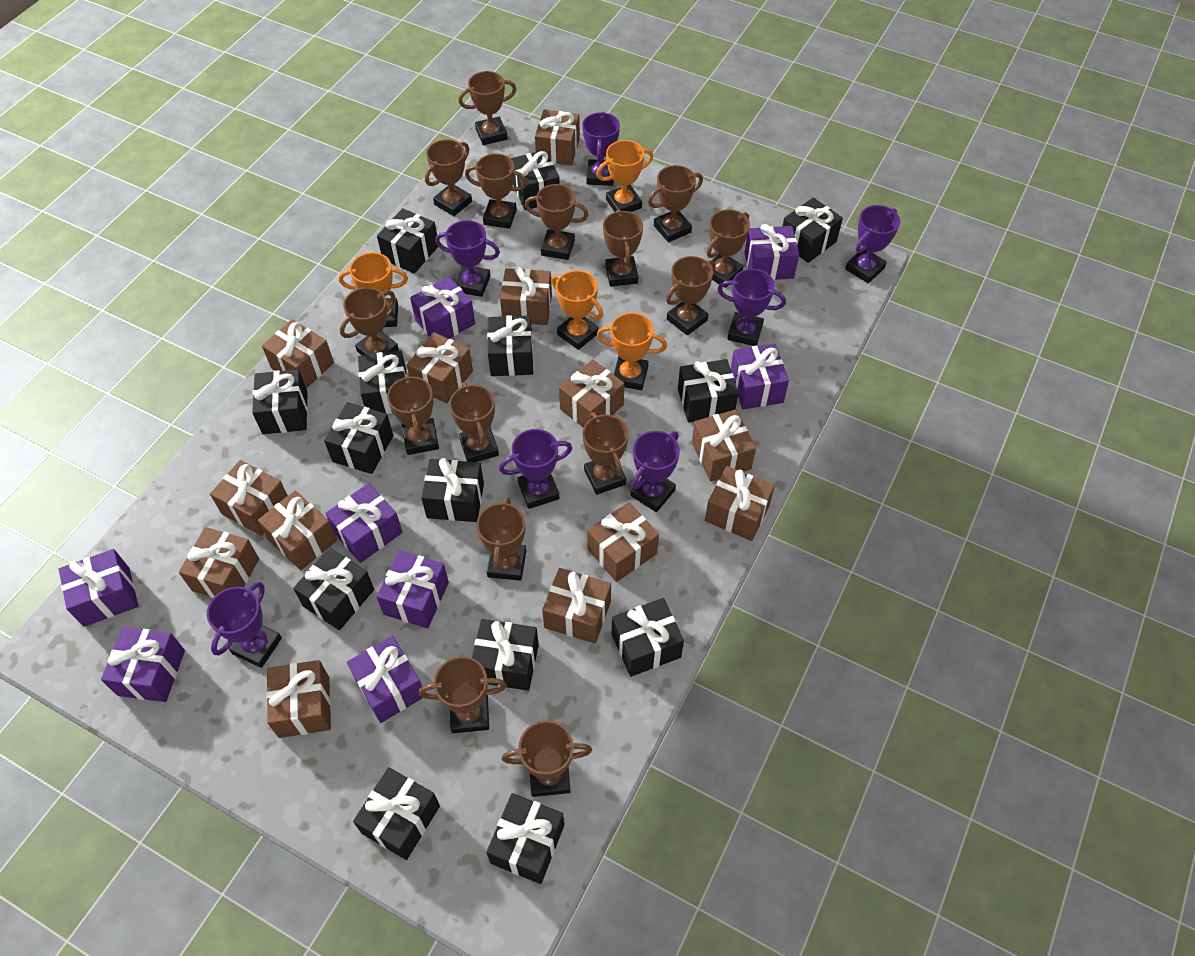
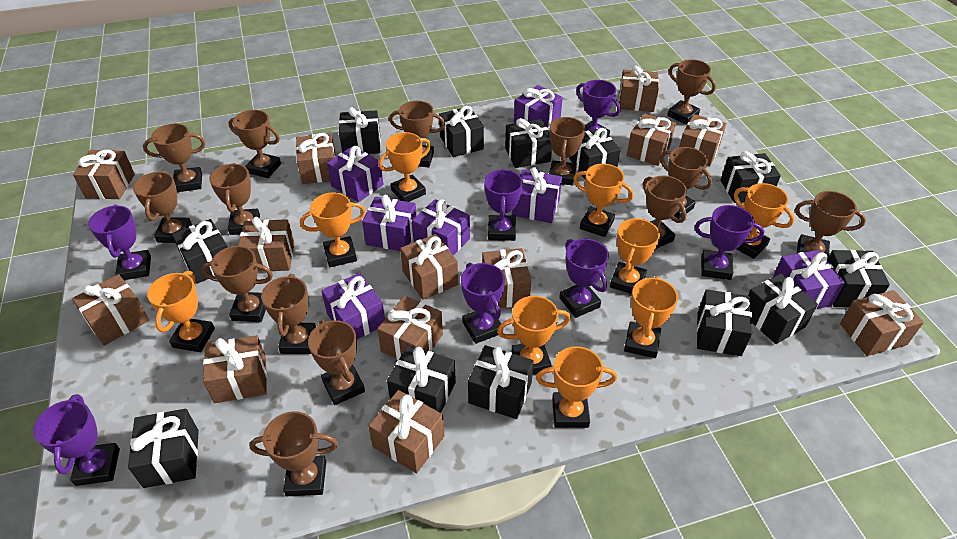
black gift: 14 -> 12
brown trophy: 15 -> 14
orange trophy: 4 -> 9
purple gift: 8 -> 7

